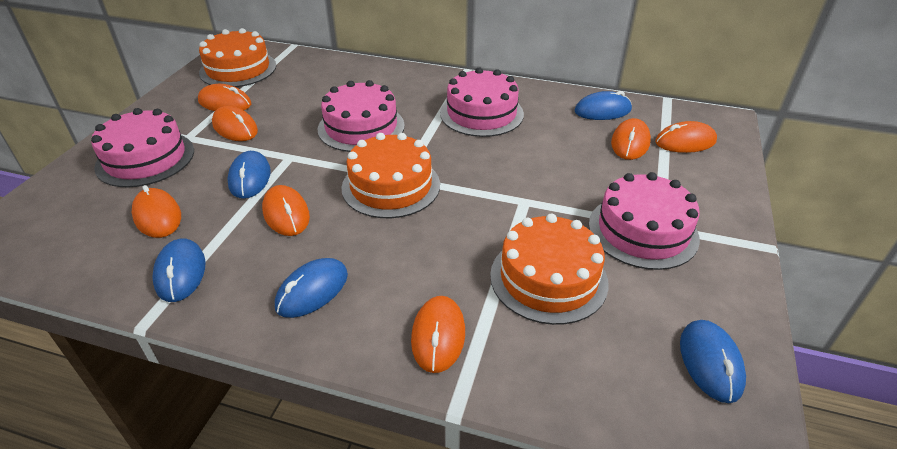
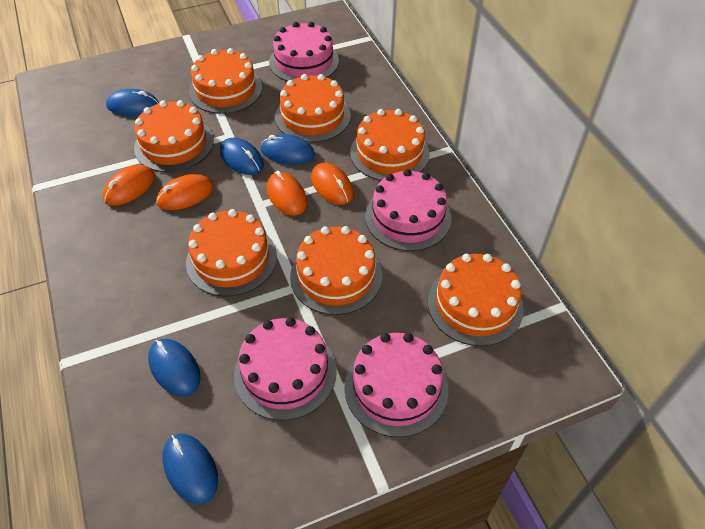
orange cake: 3 -> 7
orange mouse: 7 -> 4

